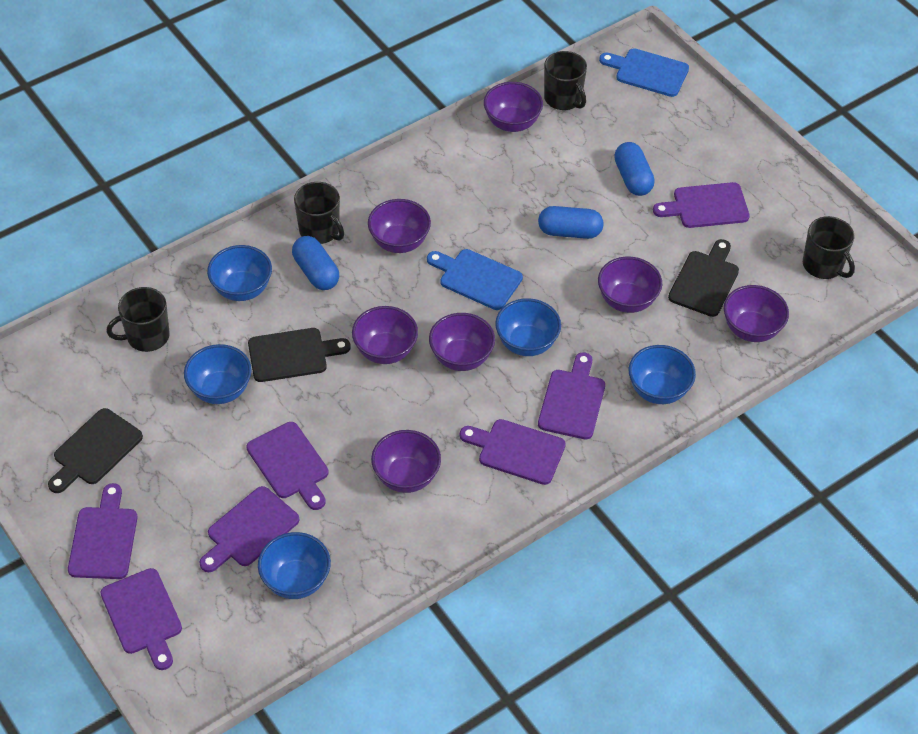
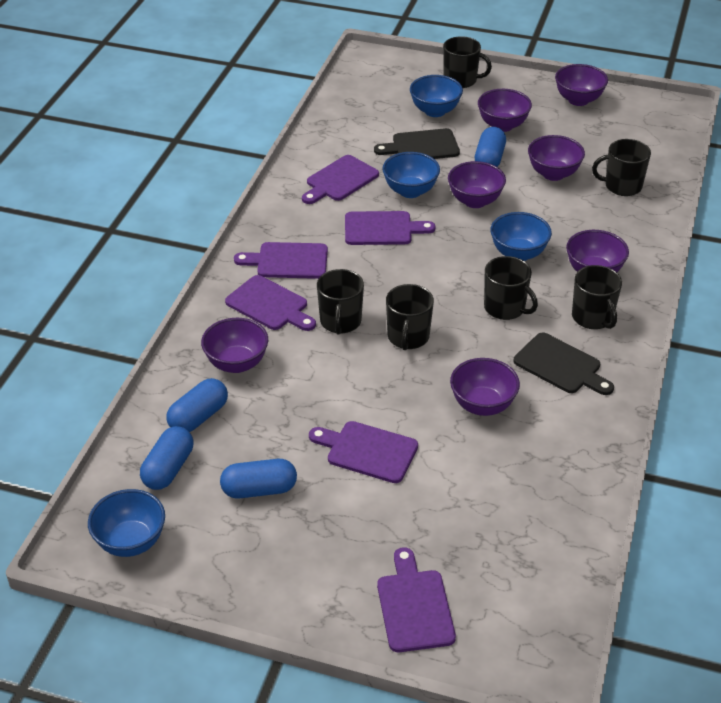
black cutting board: 3 -> 2
black mug: 4 -> 6
blue bowl: 5 -> 4
blue capsule: 3 -> 4
blue cutting board: 2 -> 0
purple cutting board: 7 -> 6

